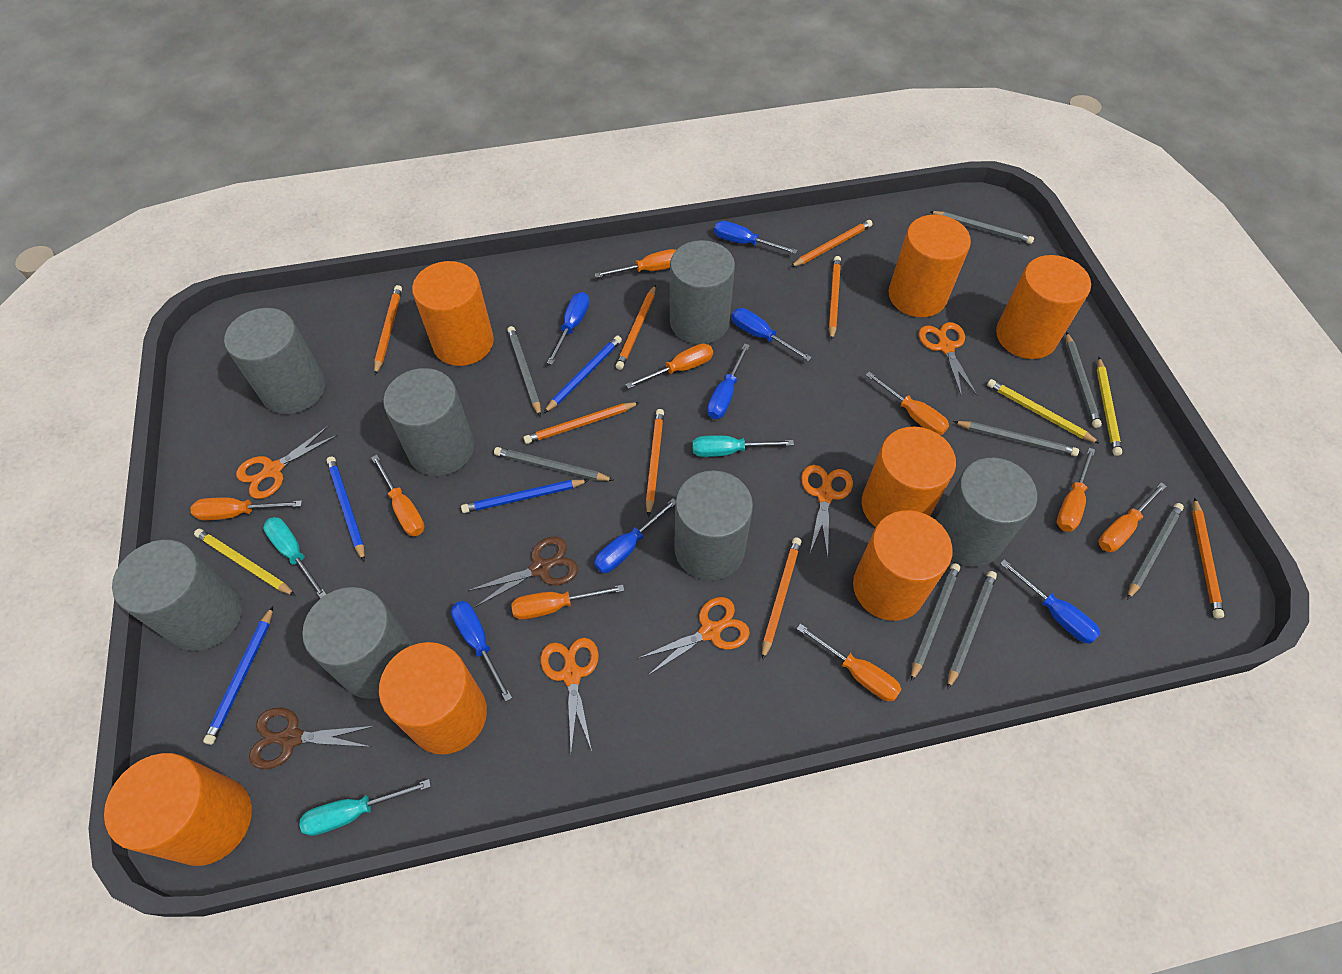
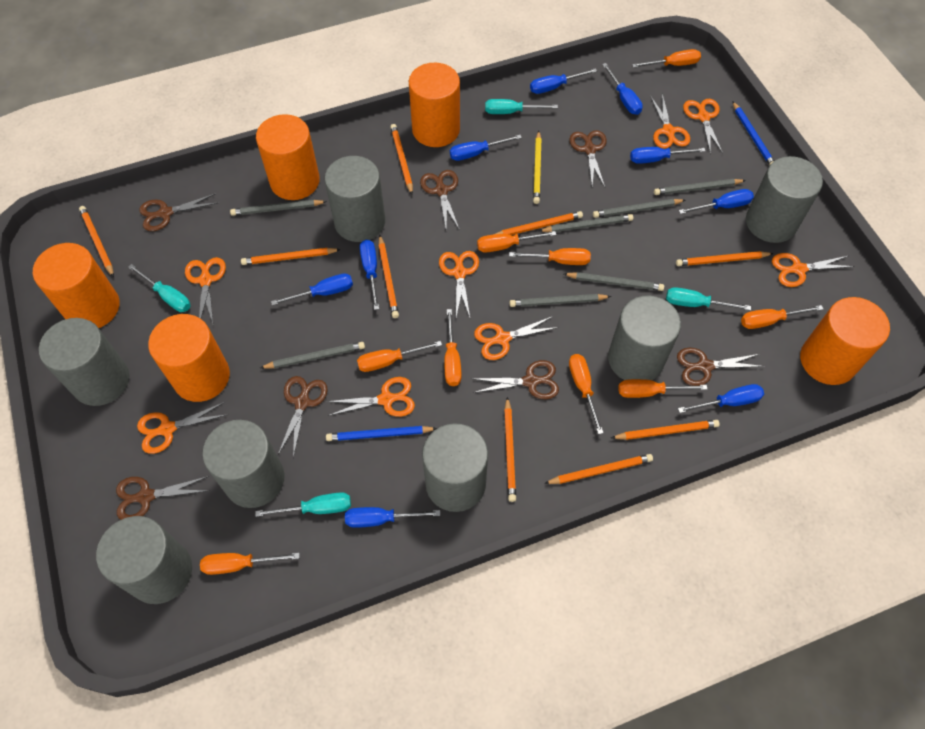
blue pencil: 4 -> 2
blue screwdriver: 7 -> 9
brown scissors: 2 -> 7
grey pencil: 8 -> 7
orange cylinder: 7 -> 5
orange pencil: 8 -> 9
orange scissors: 5 -> 8
turquoise screwdriver: 3 -> 4
yellow pencil: 3 -> 1

